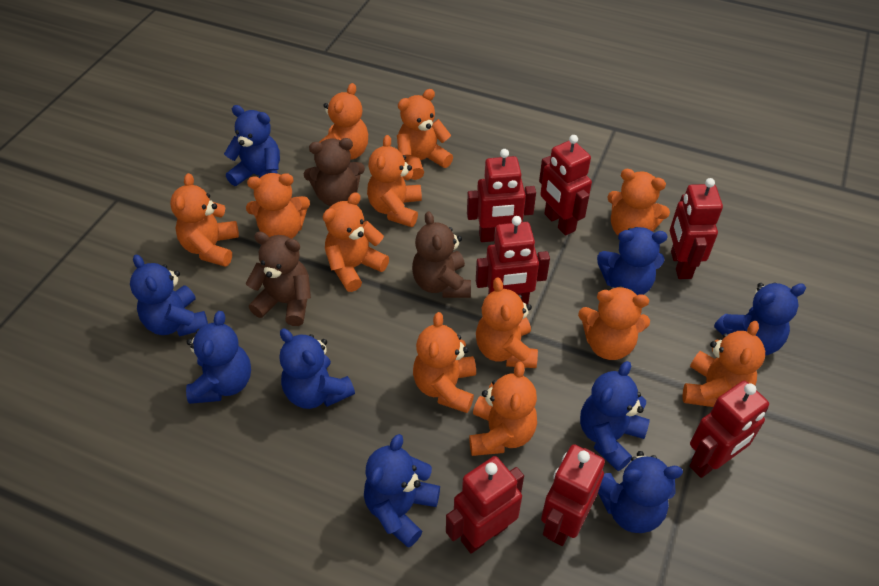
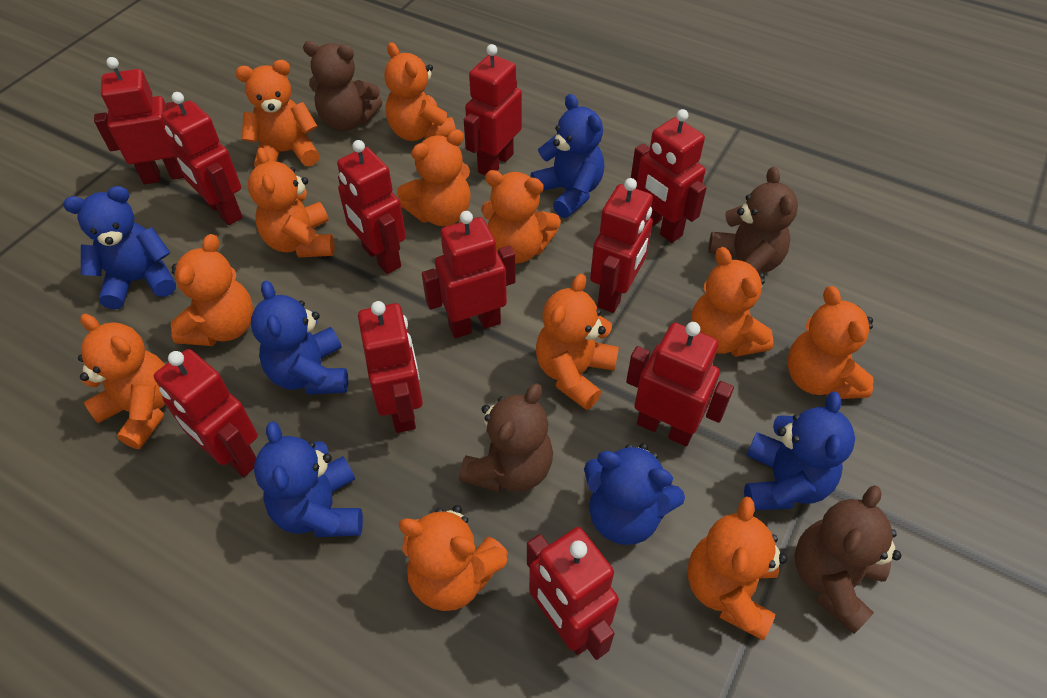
blue teddy bear: 9 -> 6
brown teddy bear: 3 -> 4
red robot: 7 -> 11

